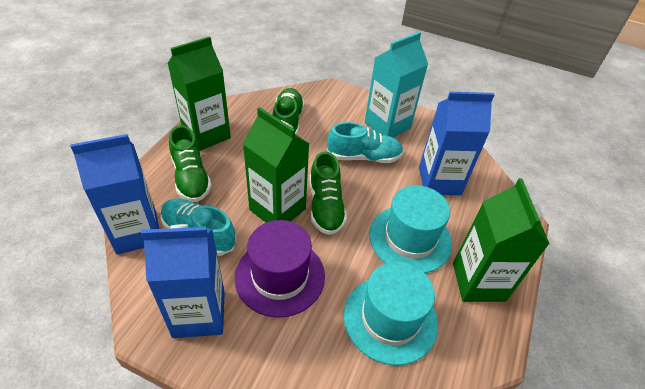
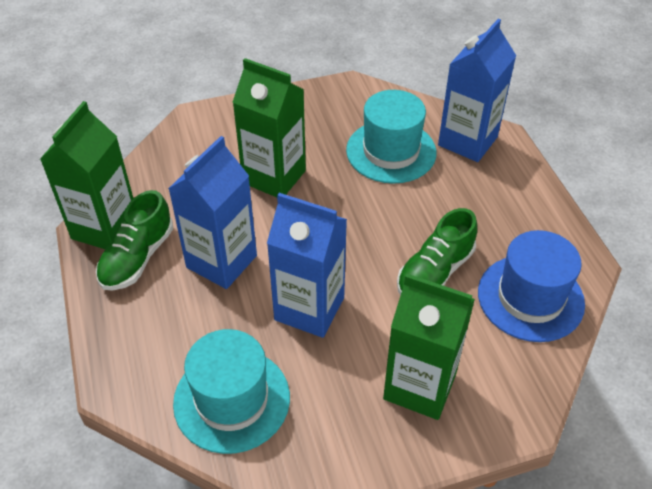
blue hat: 0 -> 1
green shoe: 3 -> 2
purple hat: 1 -> 0
turquoise carton: 1 -> 0
turquoise shoe: 2 -> 0

